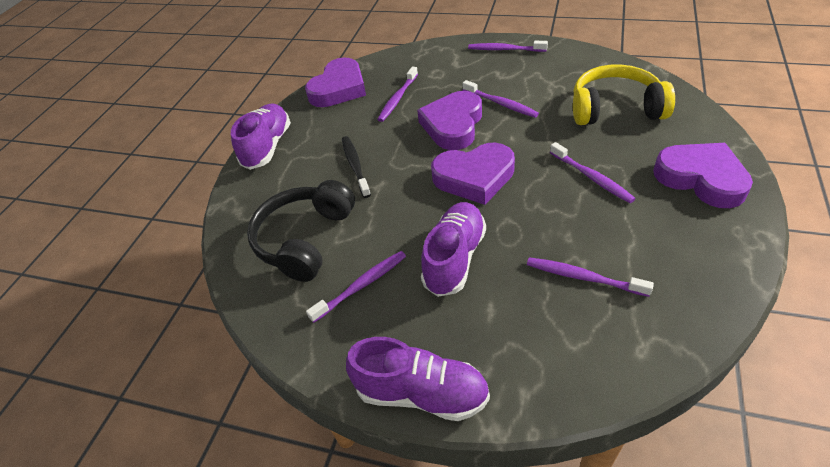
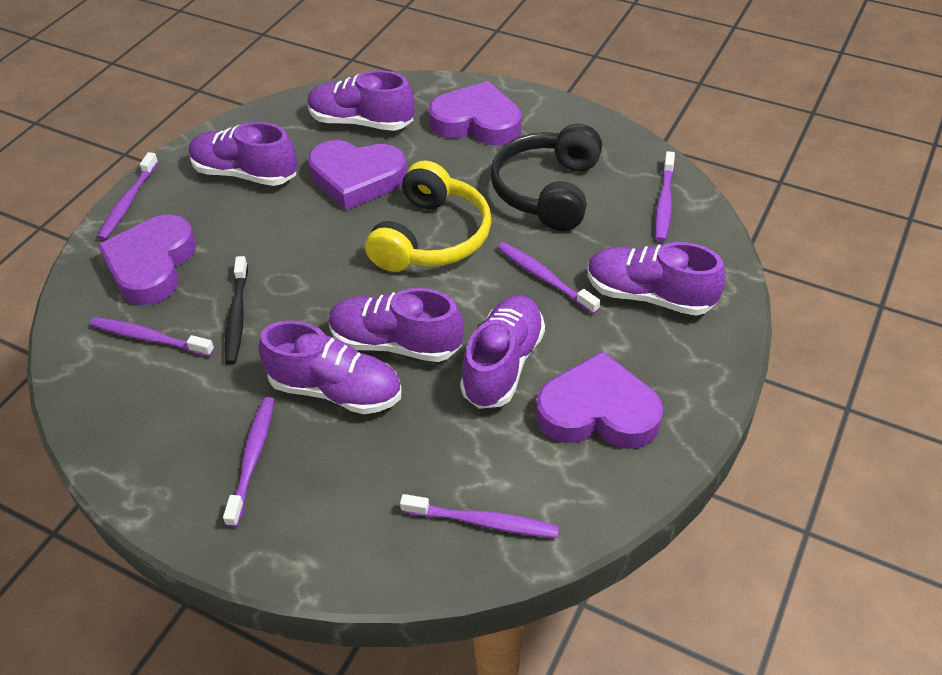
purple shoe: 3 -> 6

